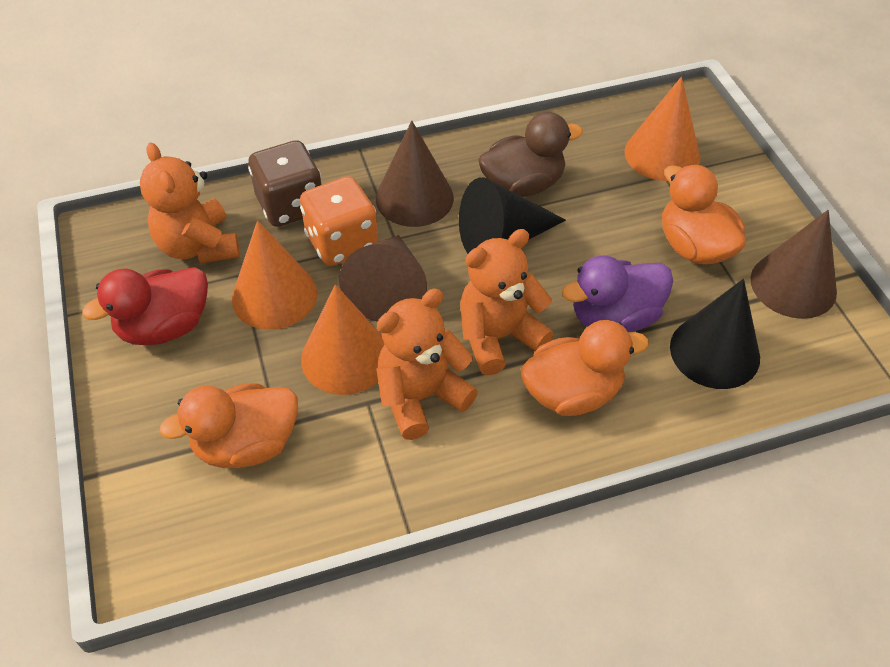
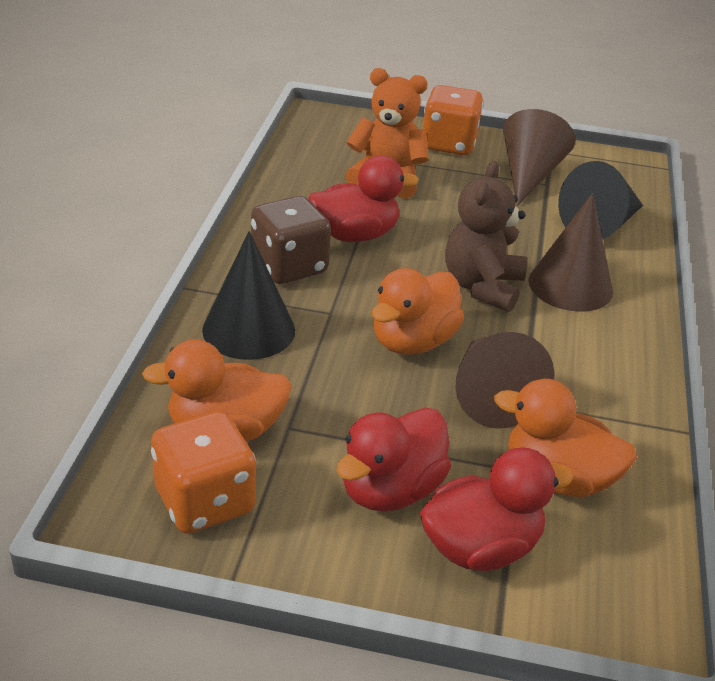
brown duck: 1 -> 0
brown teddy bear: 0 -> 1
orange cone: 3 -> 0
orange dice: 1 -> 2
orange teddy bear: 3 -> 1
purple duck: 1 -> 0
red duck: 1 -> 3

